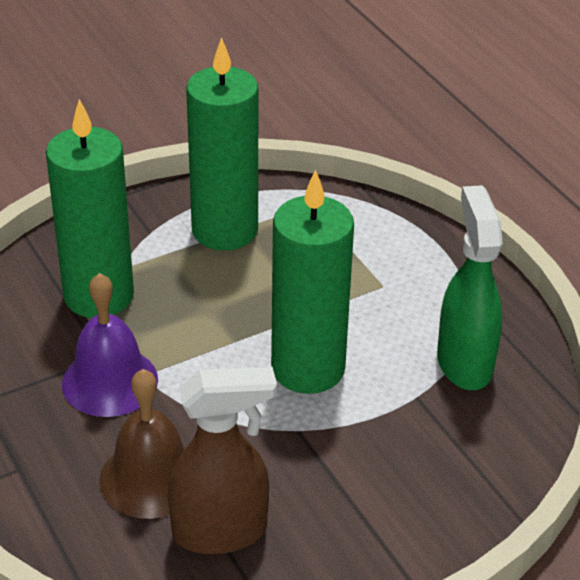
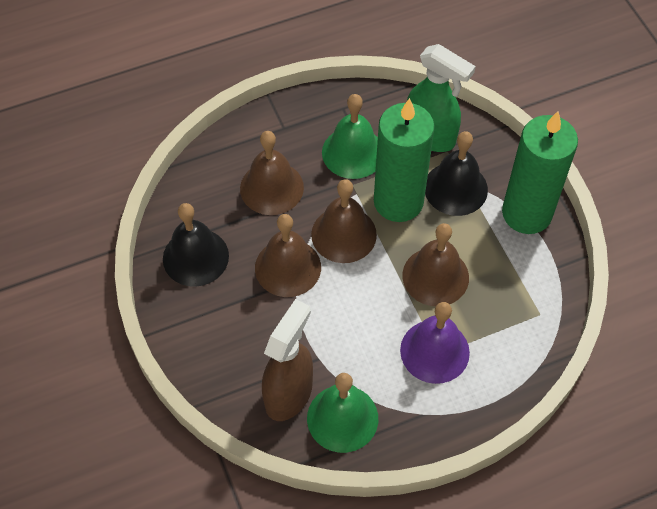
black bell: 0 -> 2
brown bell: 1 -> 4
green bell: 0 -> 2
green candle: 3 -> 2

